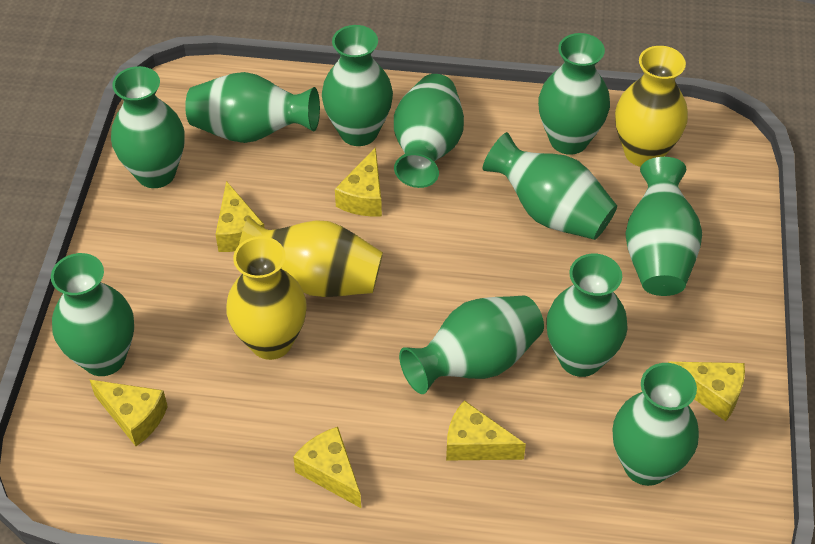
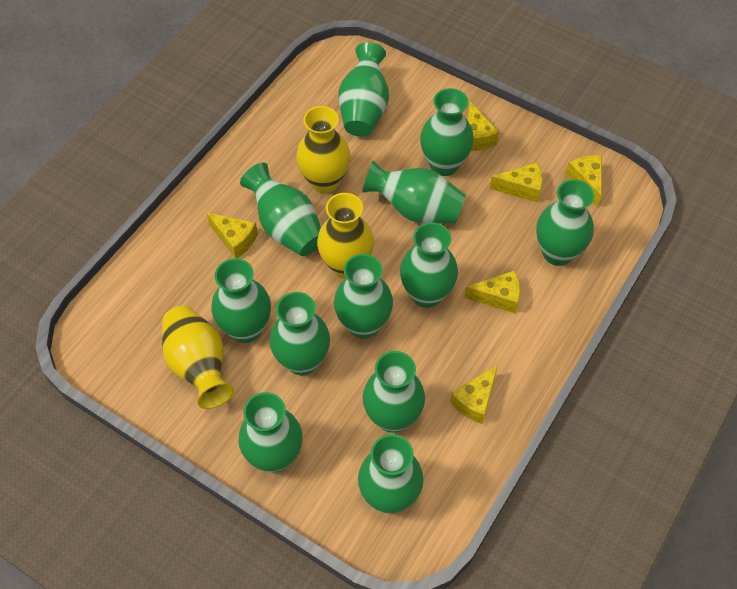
green vase: 11 -> 12

